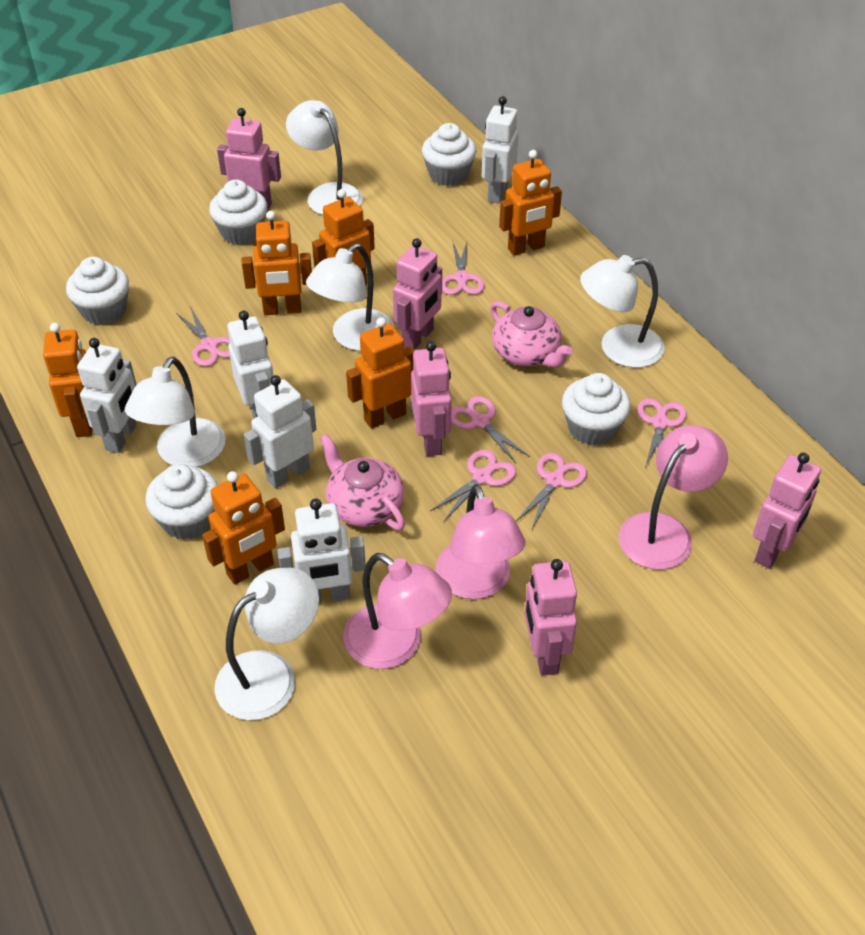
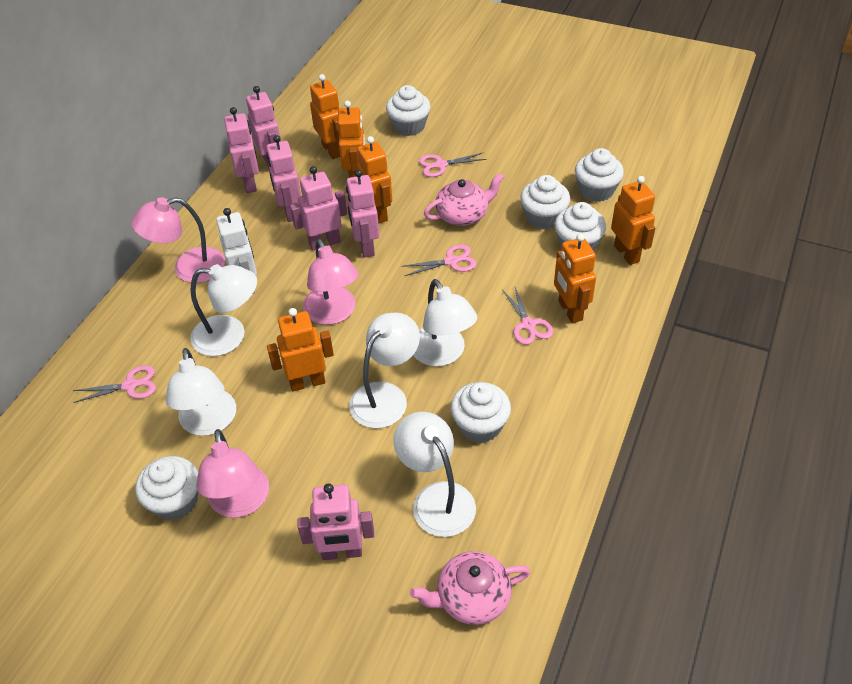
pink robot: 5 -> 6
pink scissors: 6 -> 4
white cupcake: 5 -> 6
white robot: 5 -> 1

